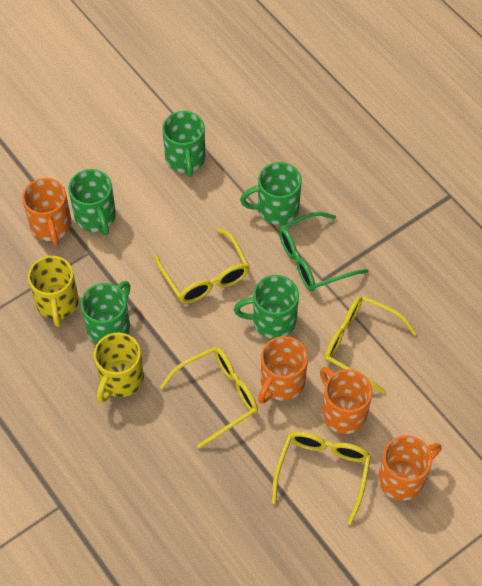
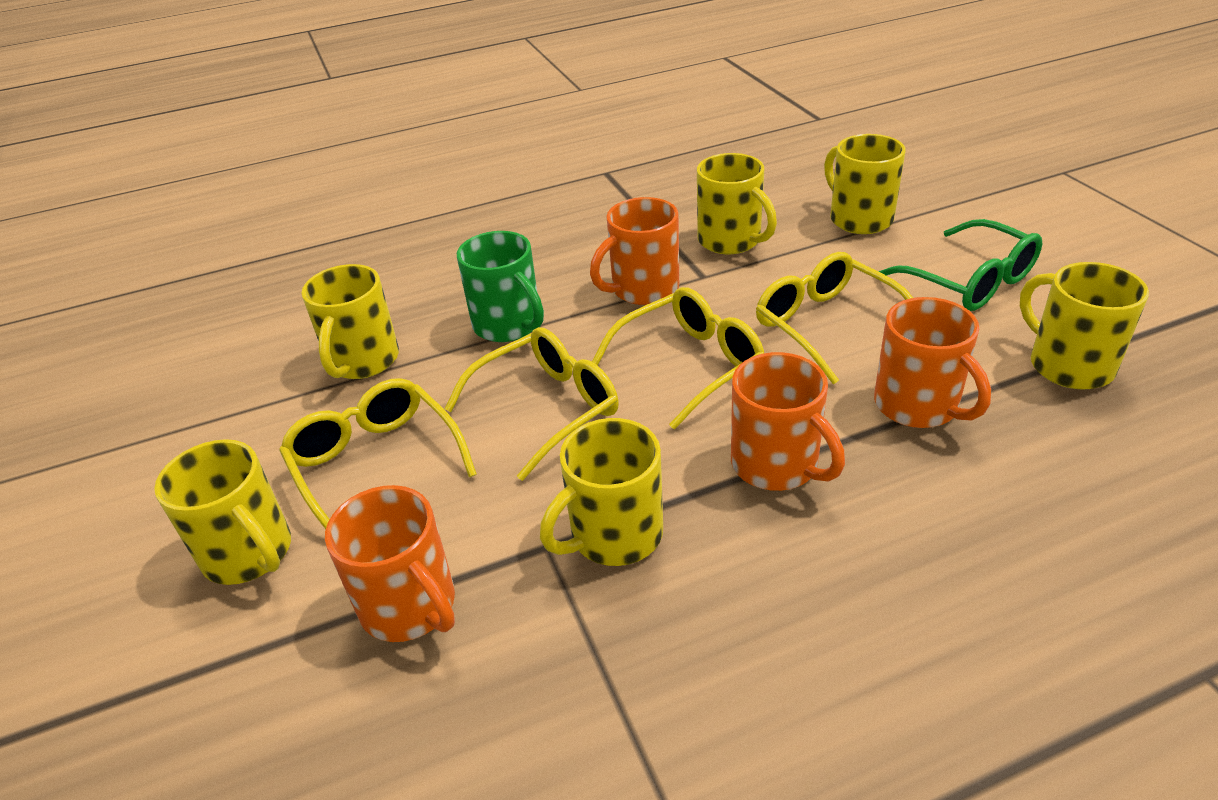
green mug: 5 -> 1
yellow mug: 2 -> 6

